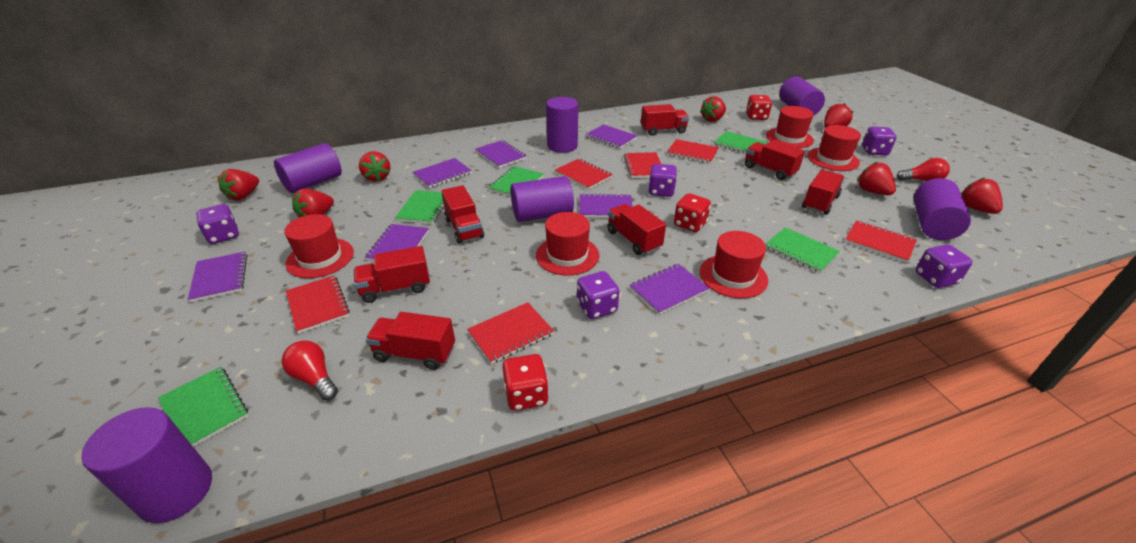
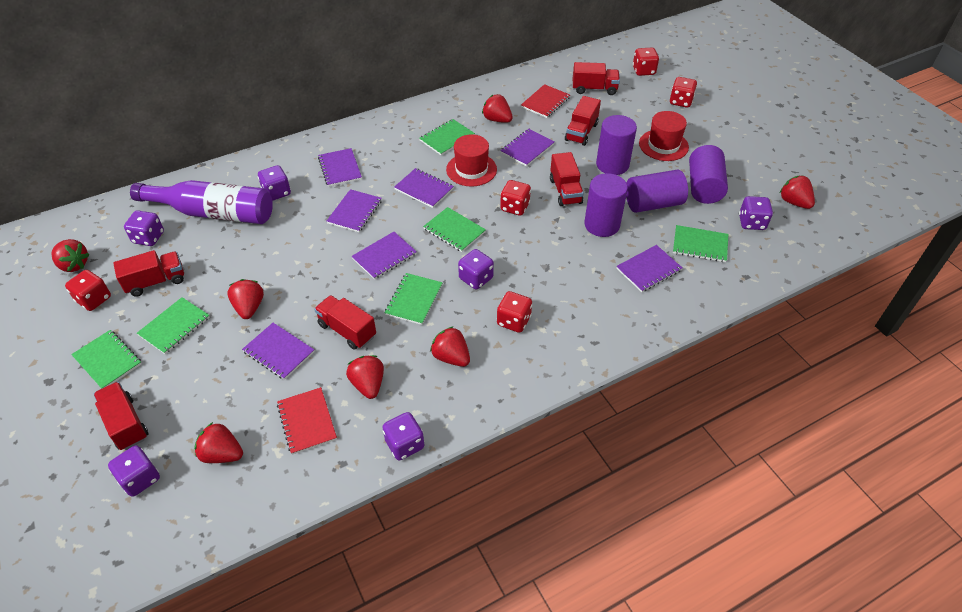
green notebook: 5 -> 6
purple bottle: 0 -> 1
purple cylinder: 6 -> 4
purple dice: 5 -> 6
red dice: 3 -> 5
red hat: 5 -> 2
red light bulb: 2 -> 0
red notebook: 6 -> 2
red truck: 7 -> 6

